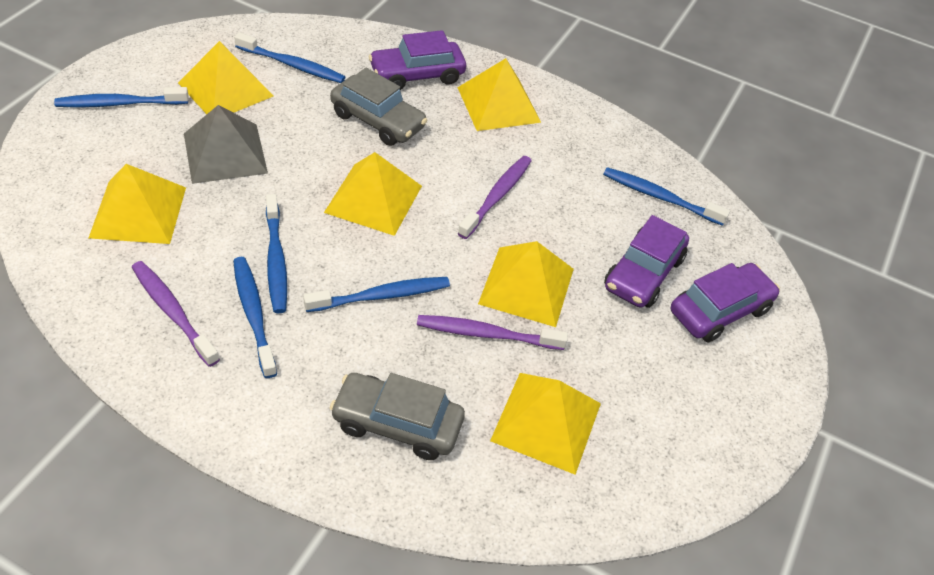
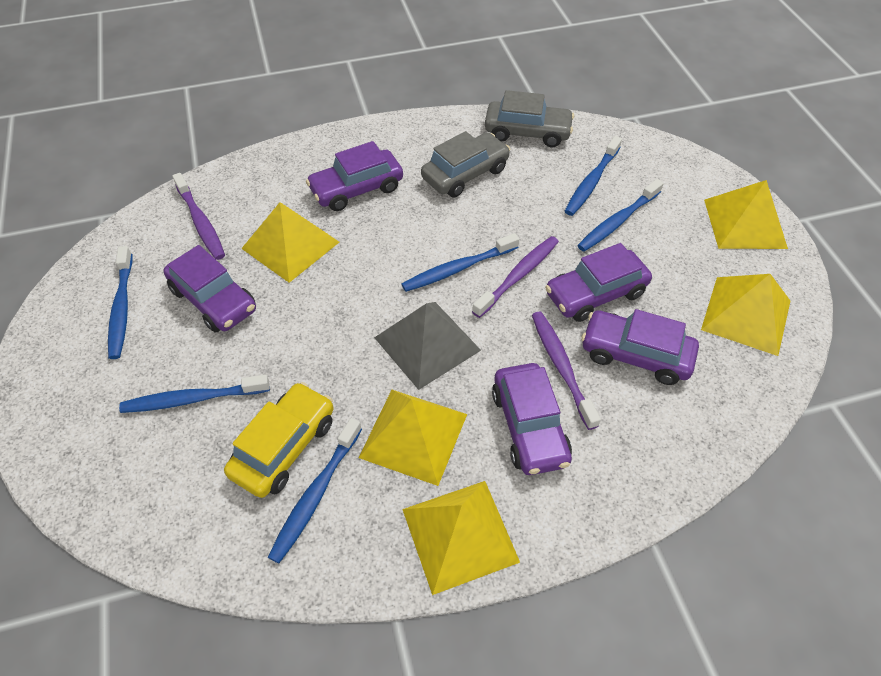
purple car: 3 -> 5
yellow car: 0 -> 1
yellow pyramid: 6 -> 5

